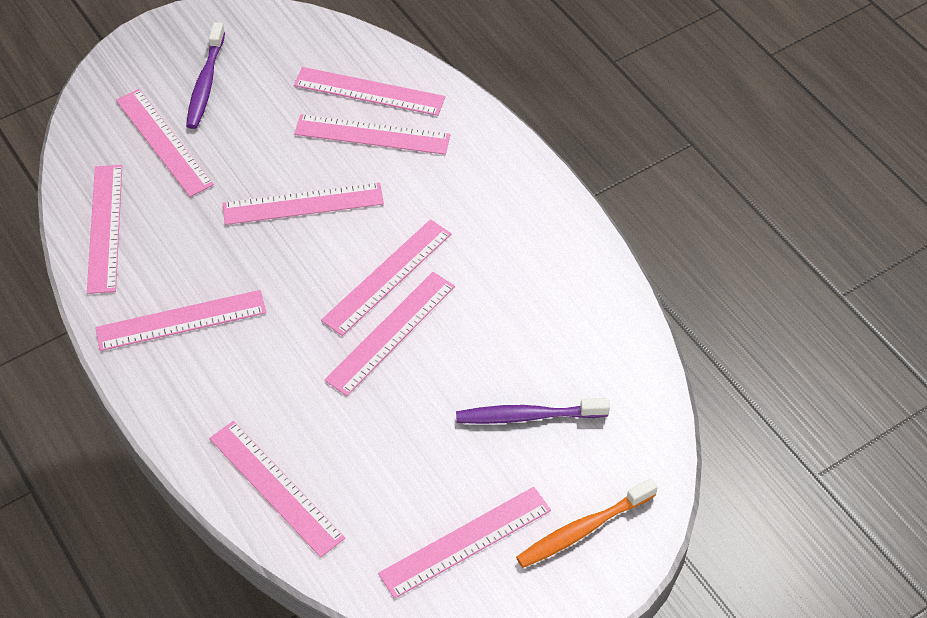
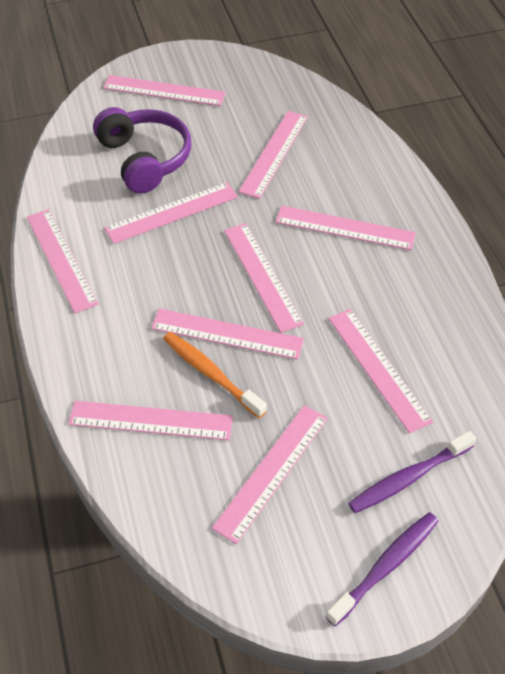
purple headphones: 0 -> 1

